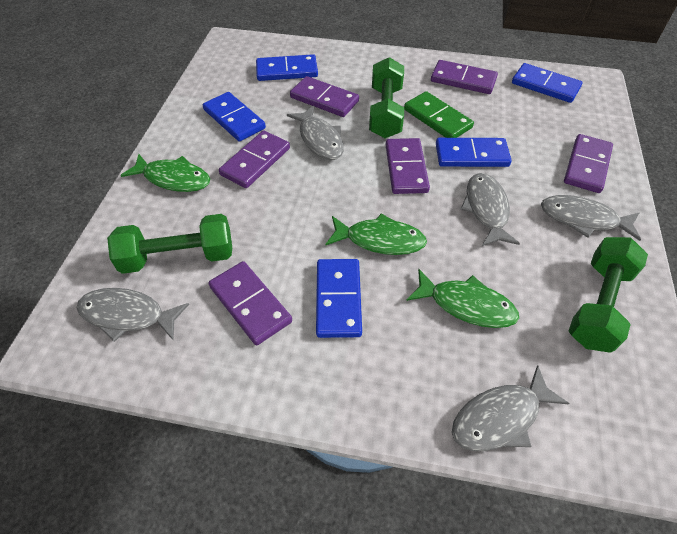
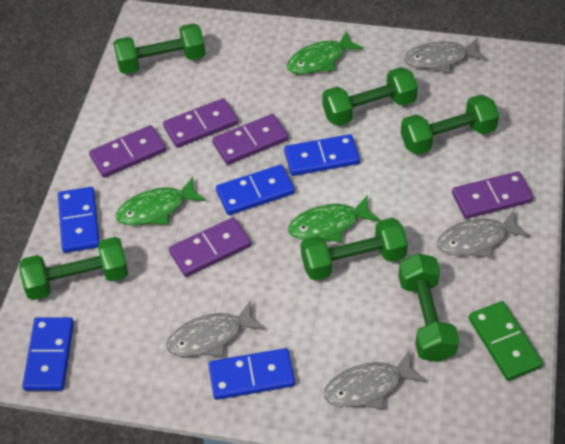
green dumbbell: 3 -> 6
grey fish: 5 -> 4
purple domino: 6 -> 5

